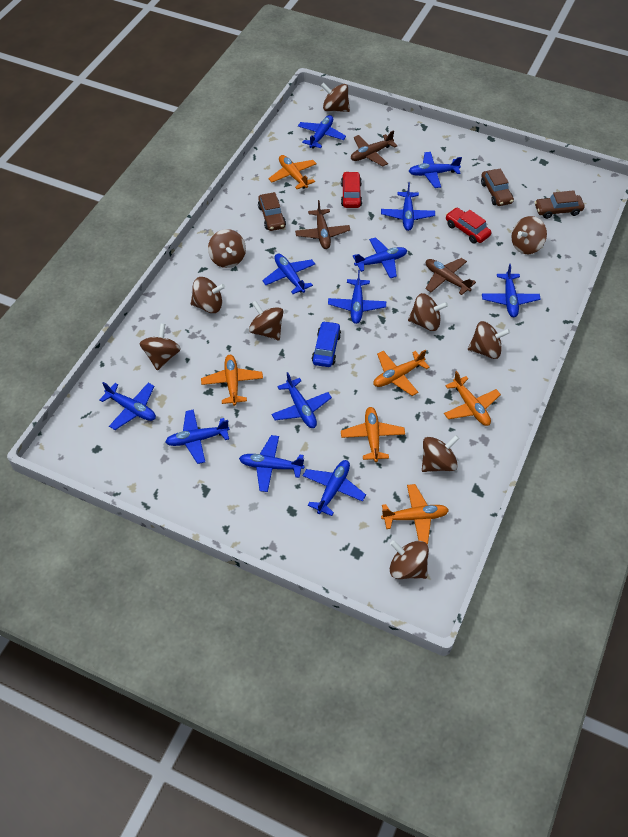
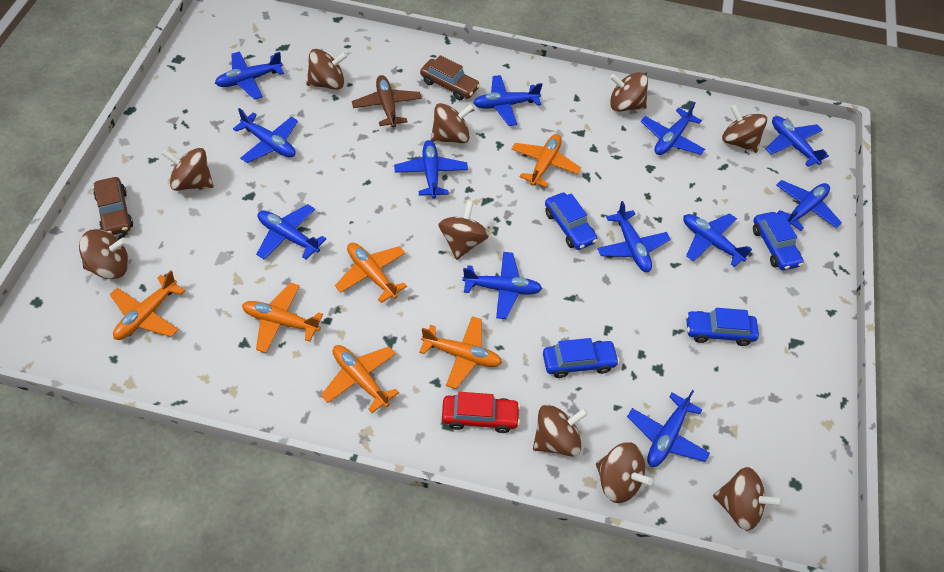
blue car: 1 -> 4
brown car: 3 -> 2
brown plane: 3 -> 1
red car: 2 -> 1

